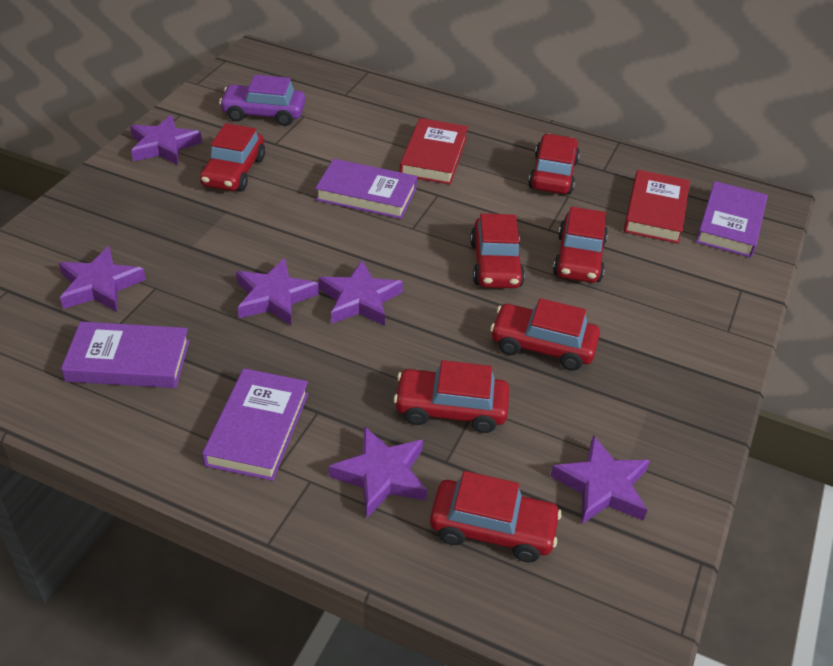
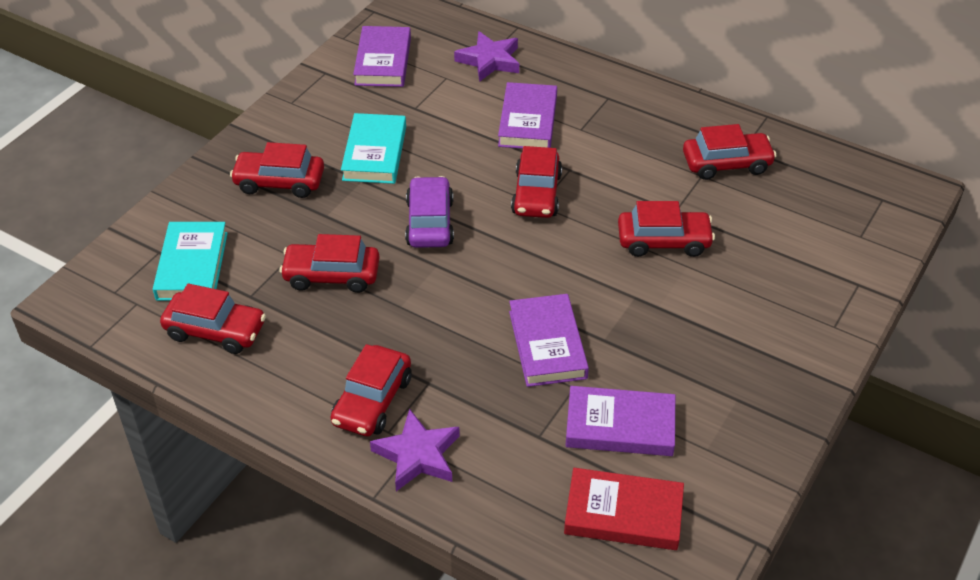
purple star: 6 -> 2
red book: 2 -> 1
turquoise book: 0 -> 2

